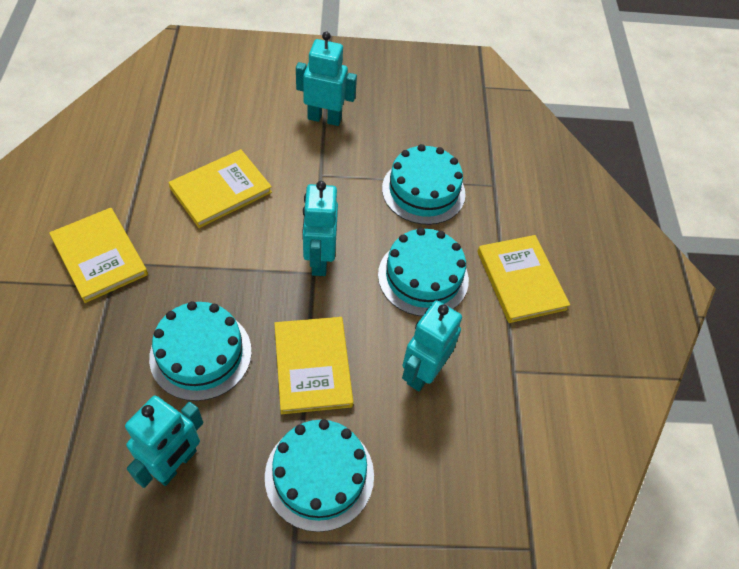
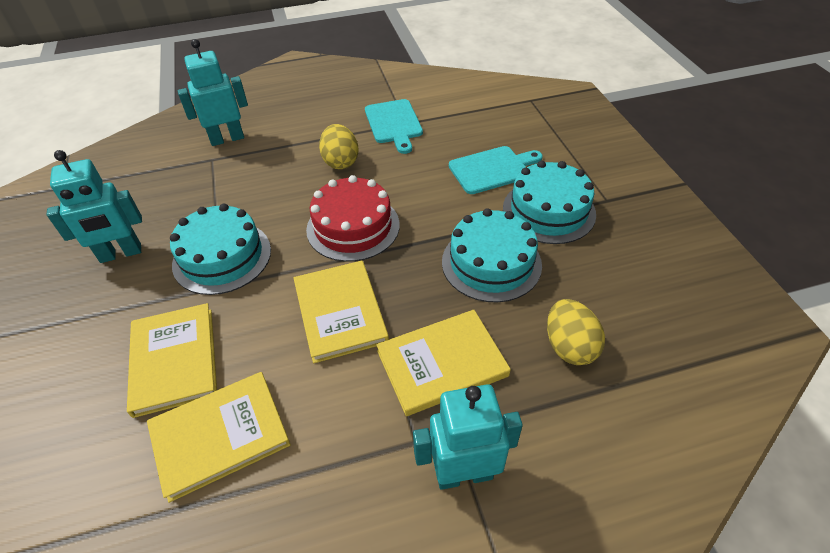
red cake: 0 -> 1
turquoise cake: 4 -> 3
turquoise cutting board: 0 -> 2
turquoise robot: 4 -> 3
yellow egg: 0 -> 2

